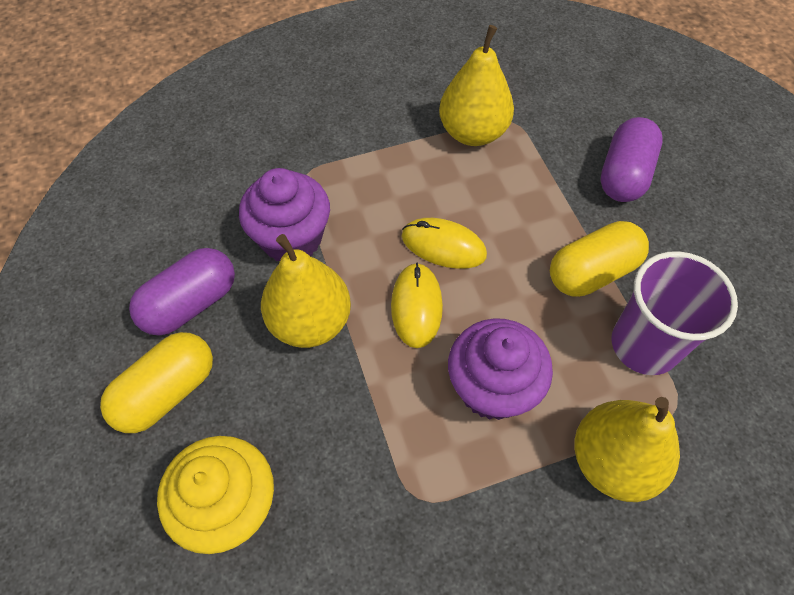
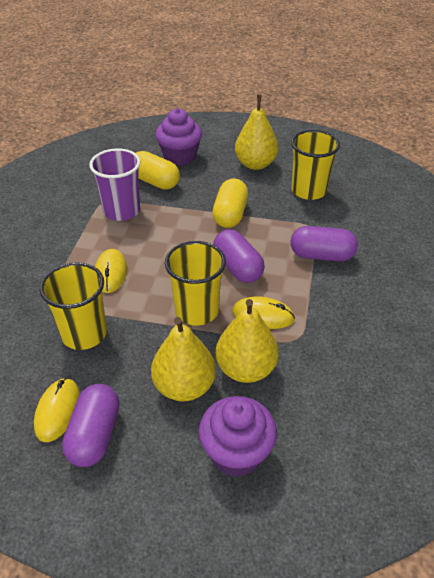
purple capsule: 2 -> 3
yellow cup: 0 -> 3
yellow cupcake: 1 -> 0
yellow mouse: 2 -> 3

